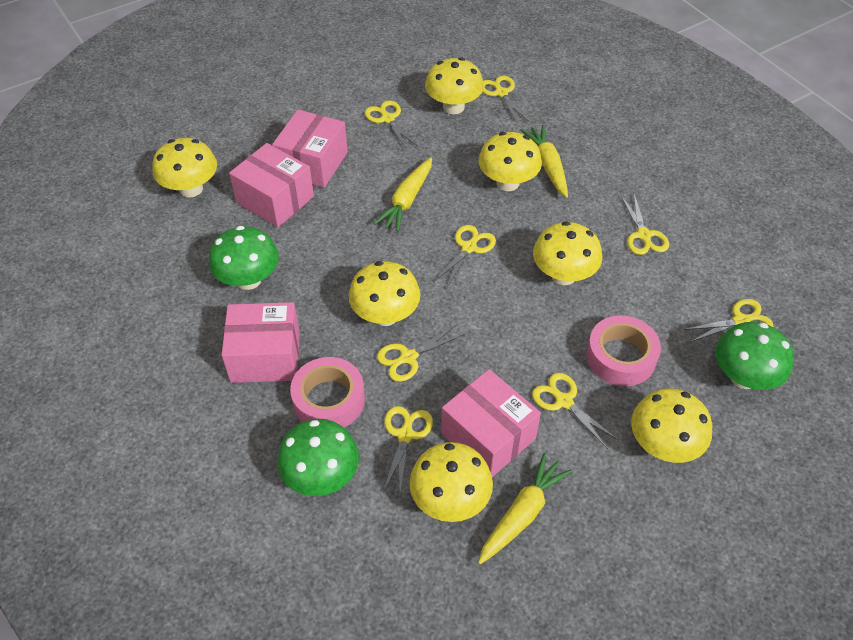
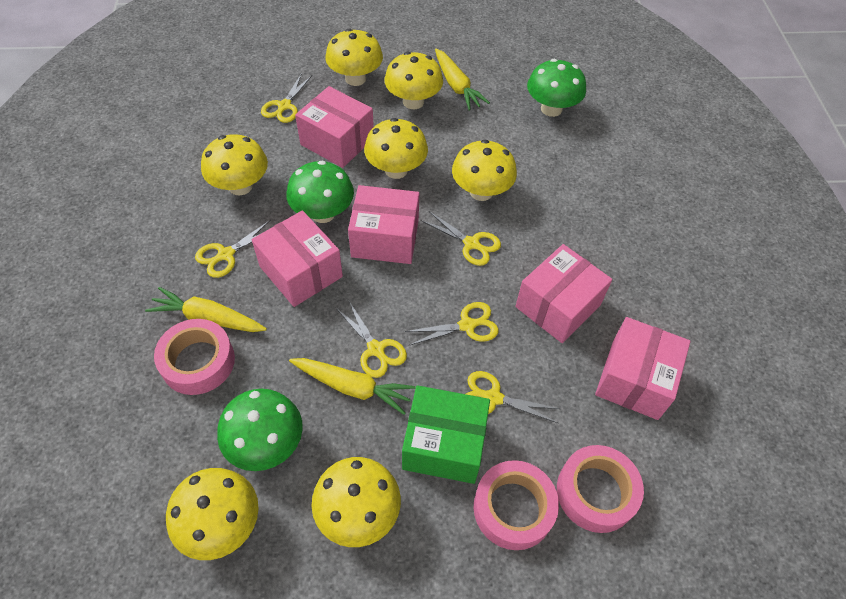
green box: 0 -> 1
pink box: 4 -> 5
pink tape: 2 -> 3
yellow scissors: 8 -> 6

